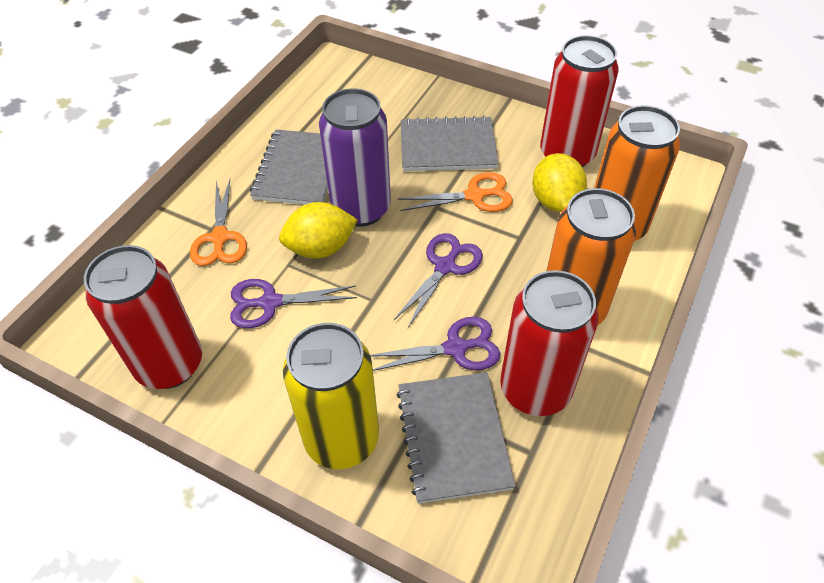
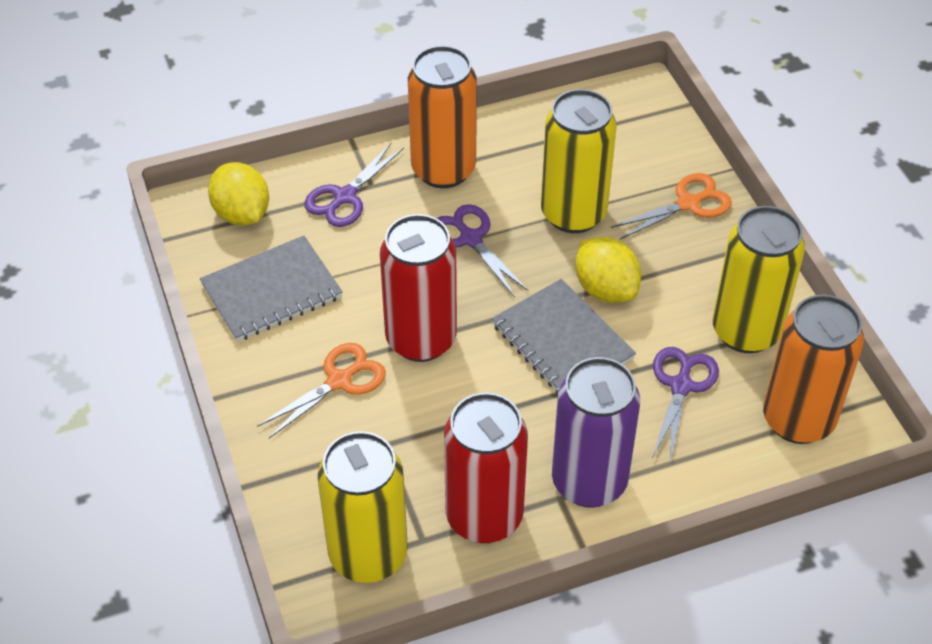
grey notebook: 3 -> 2
red can: 3 -> 2
yellow can: 1 -> 3

